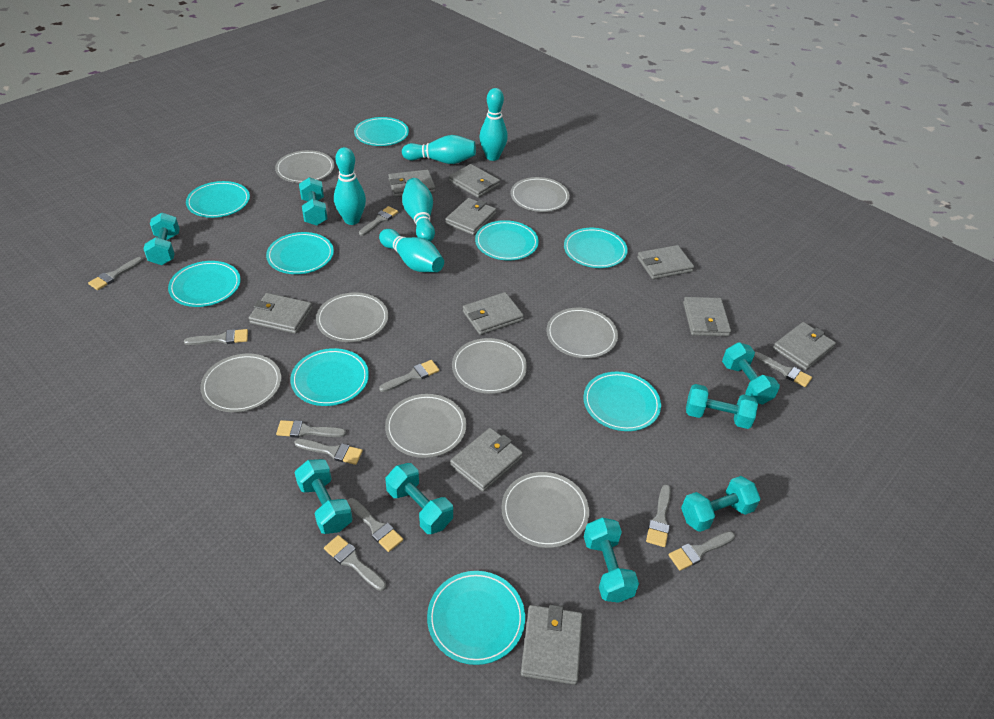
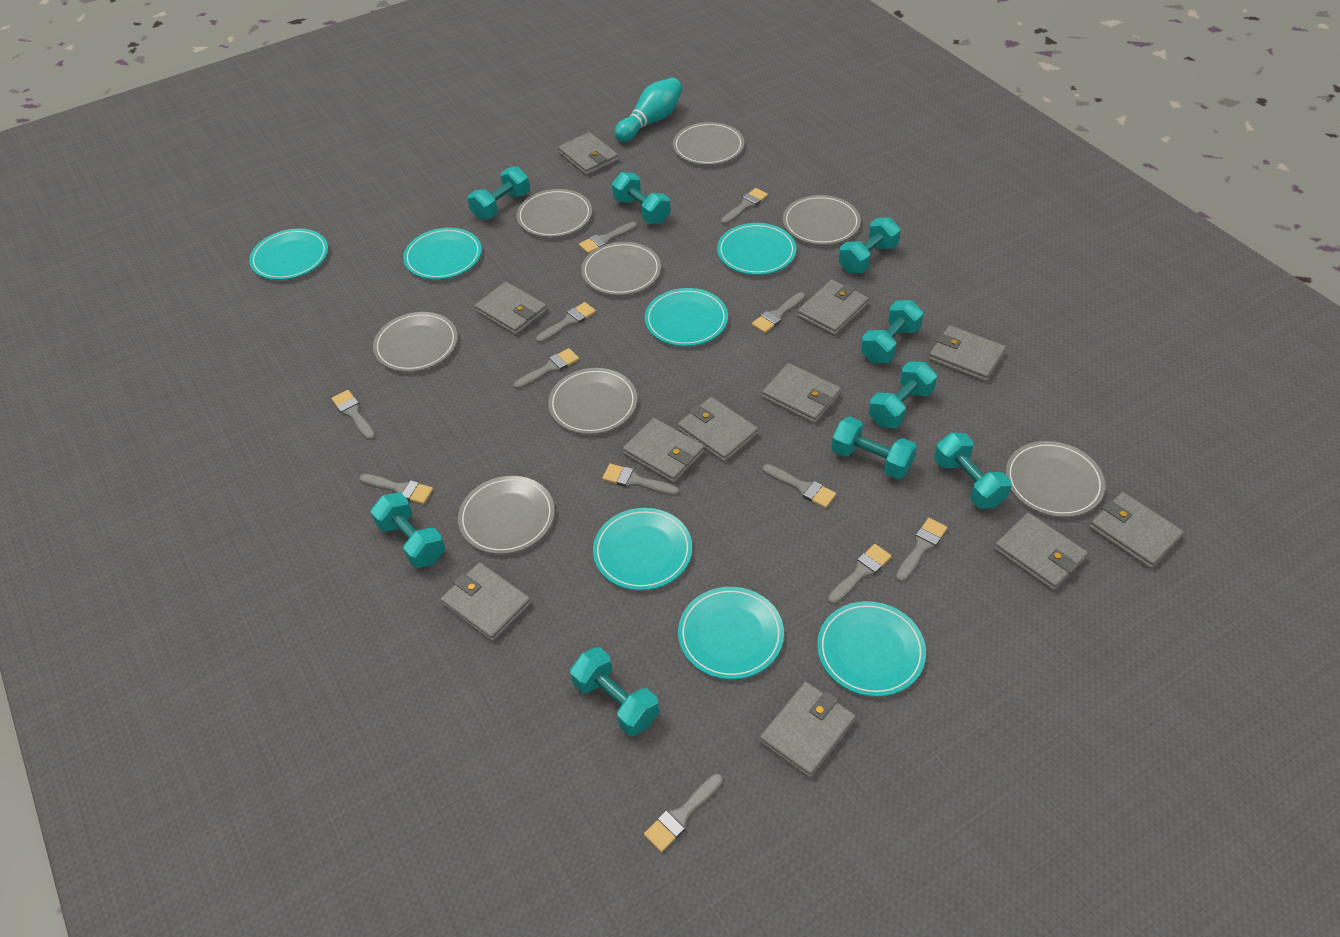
grey brush: 11 -> 12
grey wallet: 10 -> 11
turquoise bowling pin: 5 -> 1
turquoise dumbbell: 8 -> 9
turquoise plate: 9 -> 7

